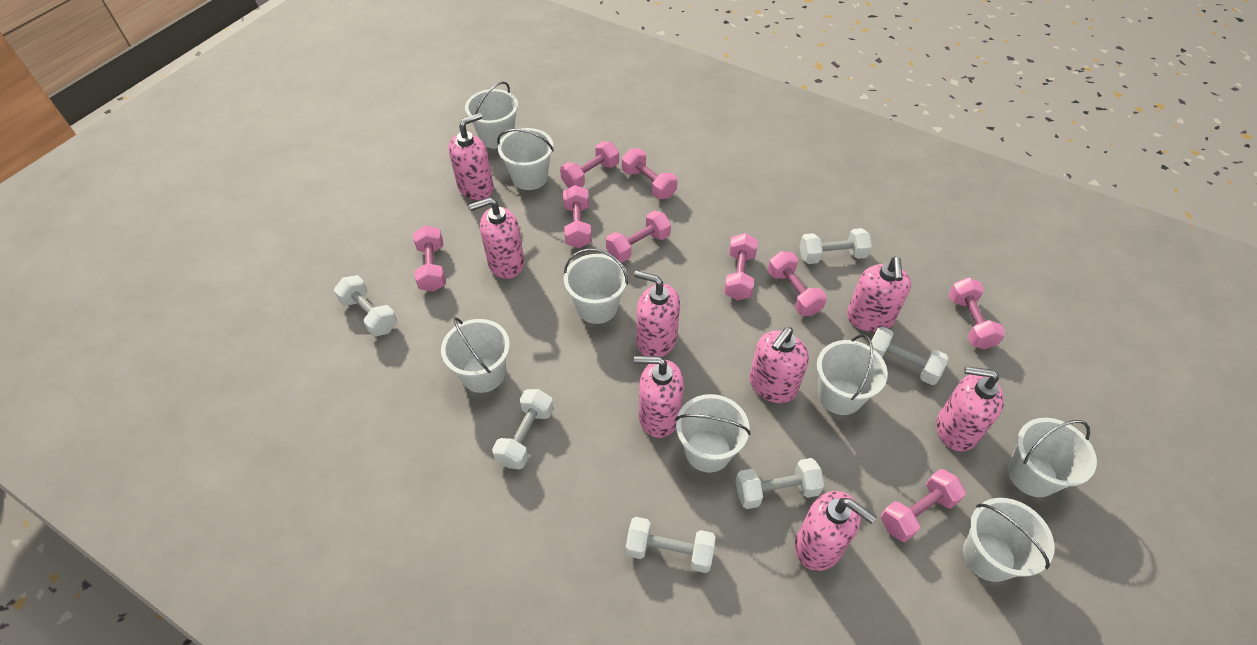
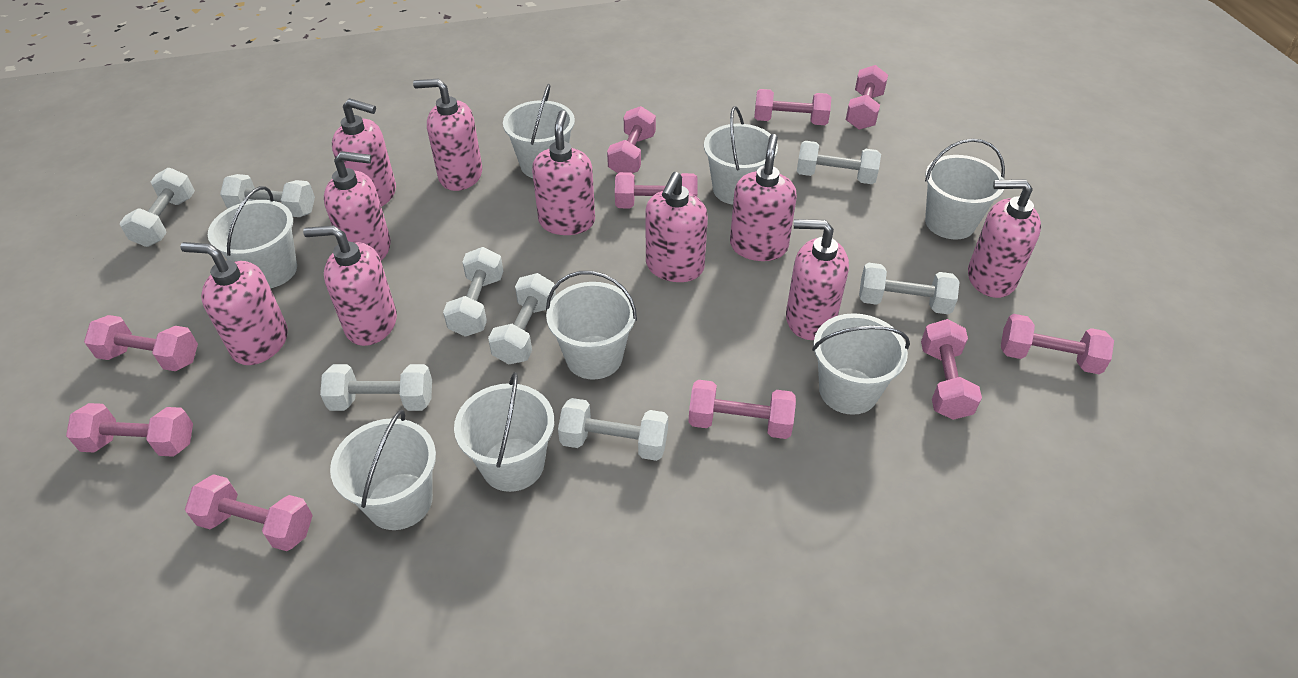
pink dumbbell: 9 -> 10
pink soap dispenser: 8 -> 10
white dumbbell: 6 -> 8

